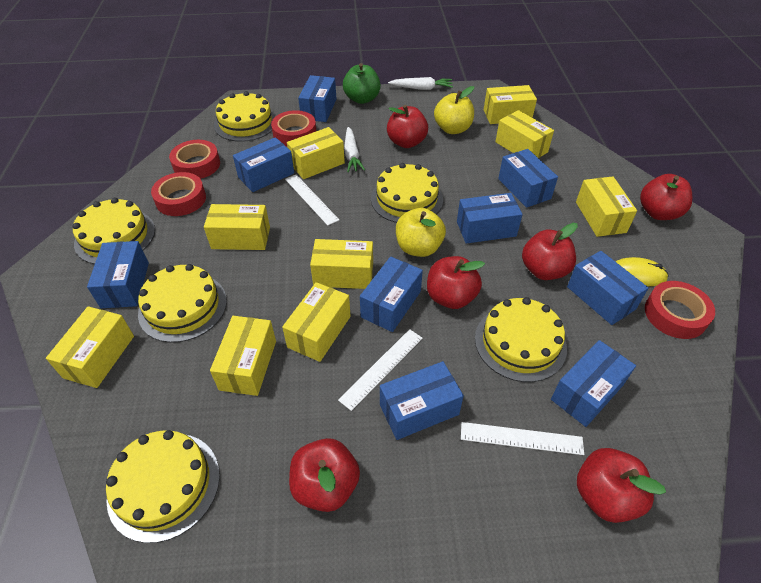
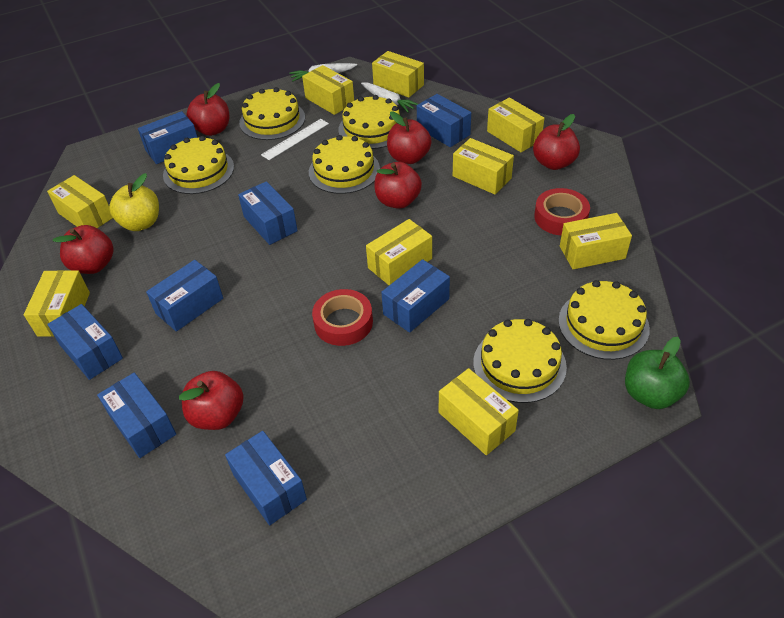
blue box: 9 -> 8
red tape: 4 -> 2
white ruler: 3 -> 1
yellow apple: 2 -> 1
yellow mouse: 1 -> 0

